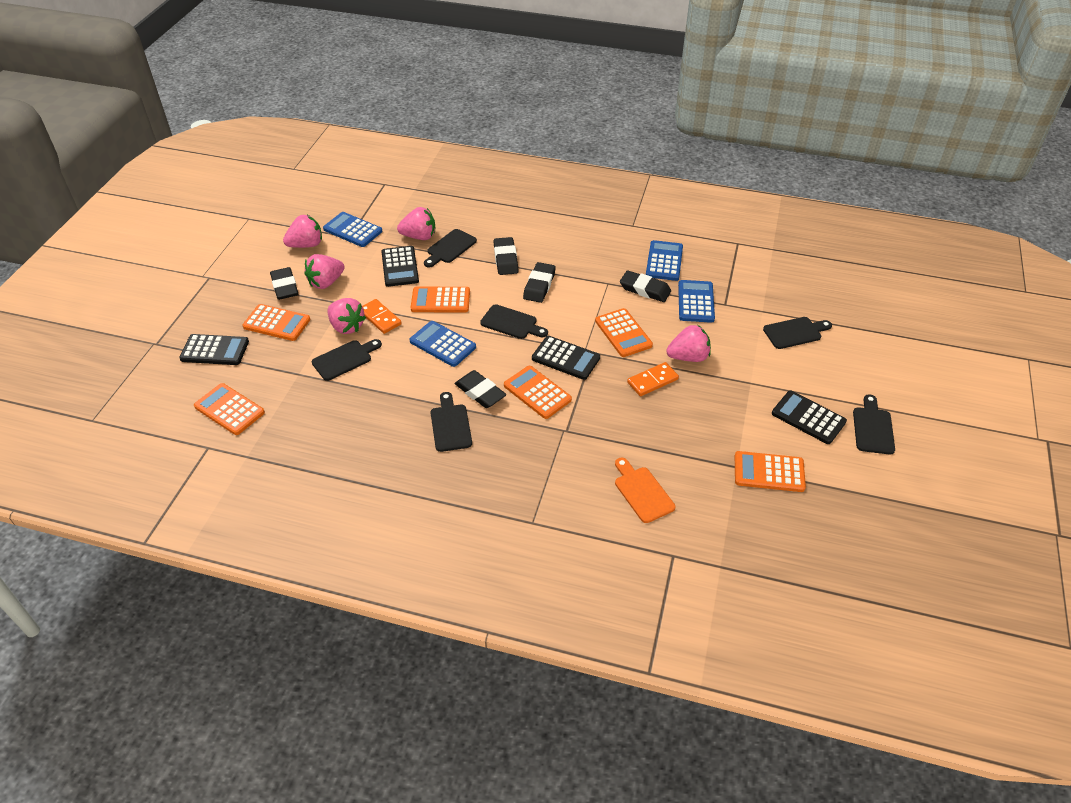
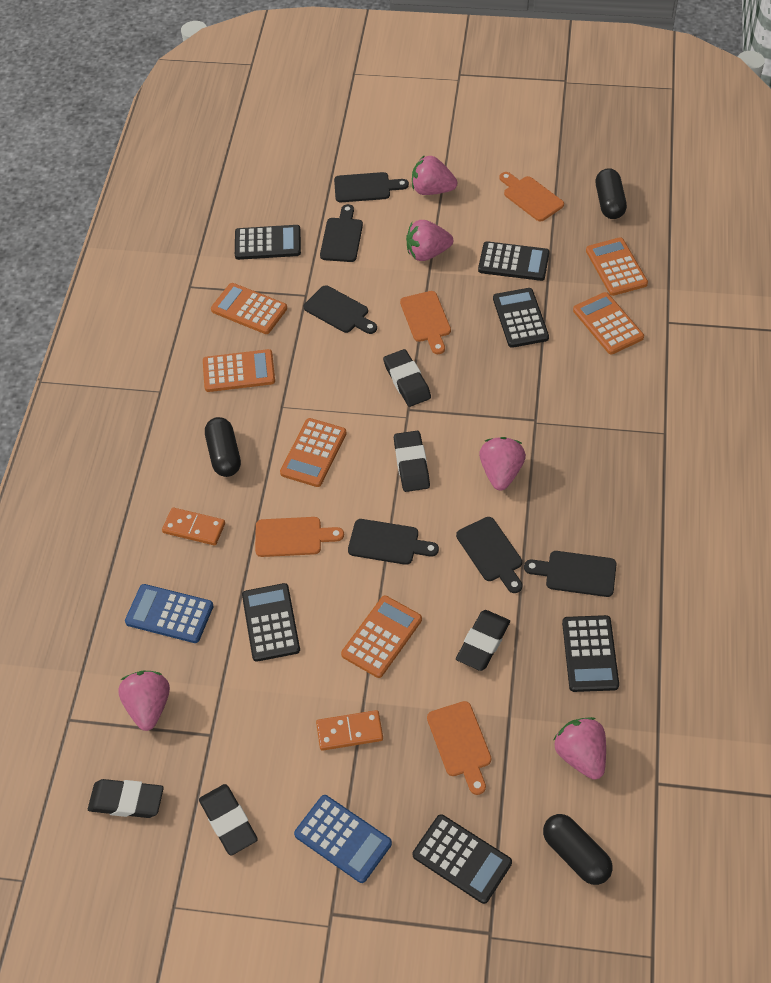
black calculator: 4 -> 6
black capsule: 0 -> 3
blue calculator: 4 -> 2
orange cutting board: 1 -> 4

